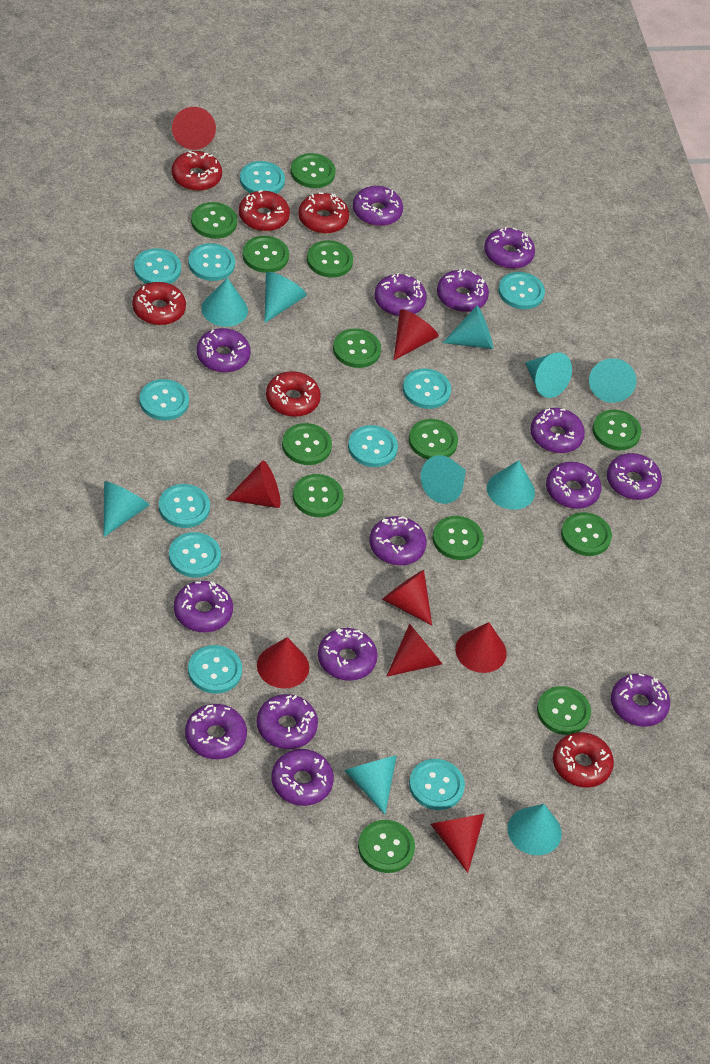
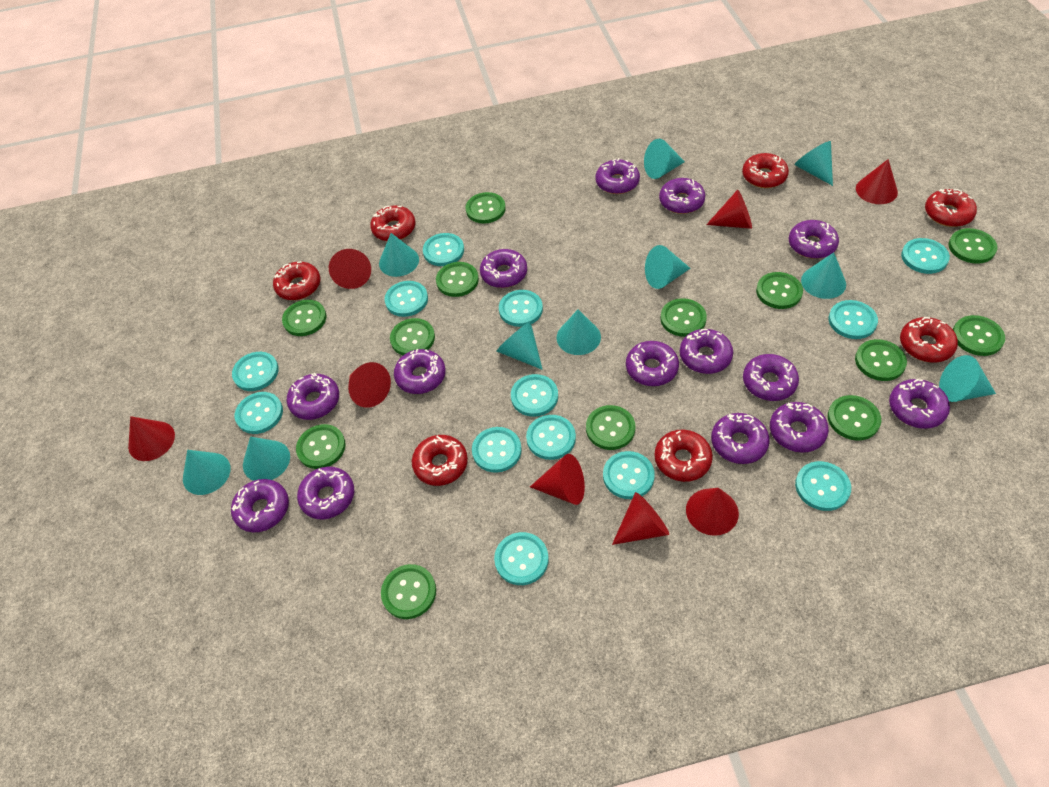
purple donut: 15 -> 14
red donut: 6 -> 7
turquoise button: 11 -> 13

